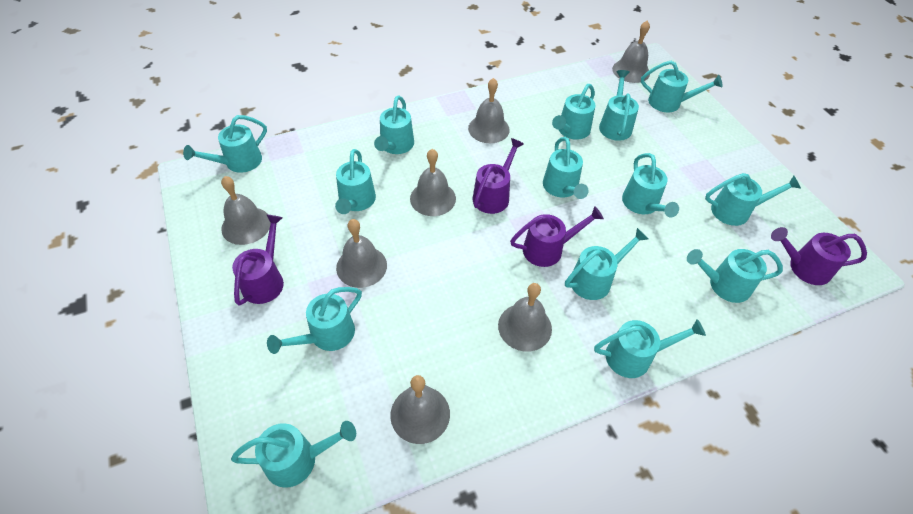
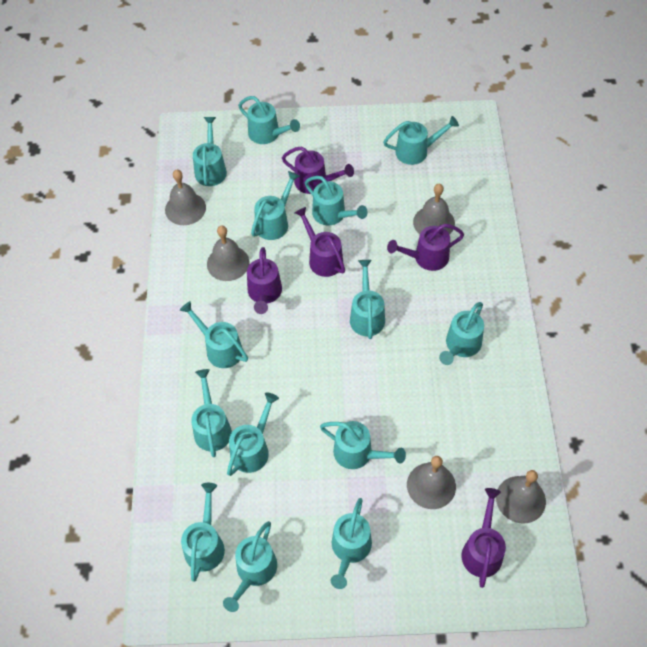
grey bell: 7 -> 5
purple watering can: 4 -> 5

